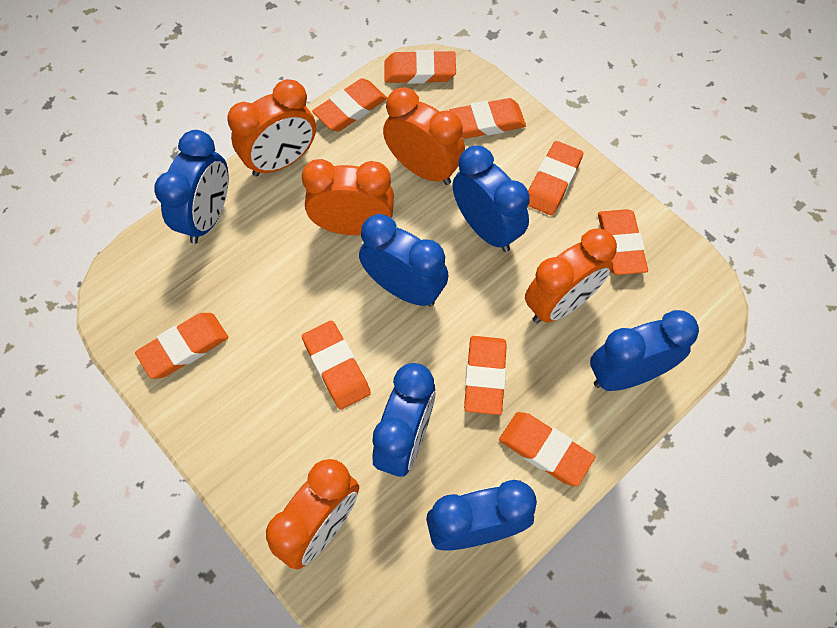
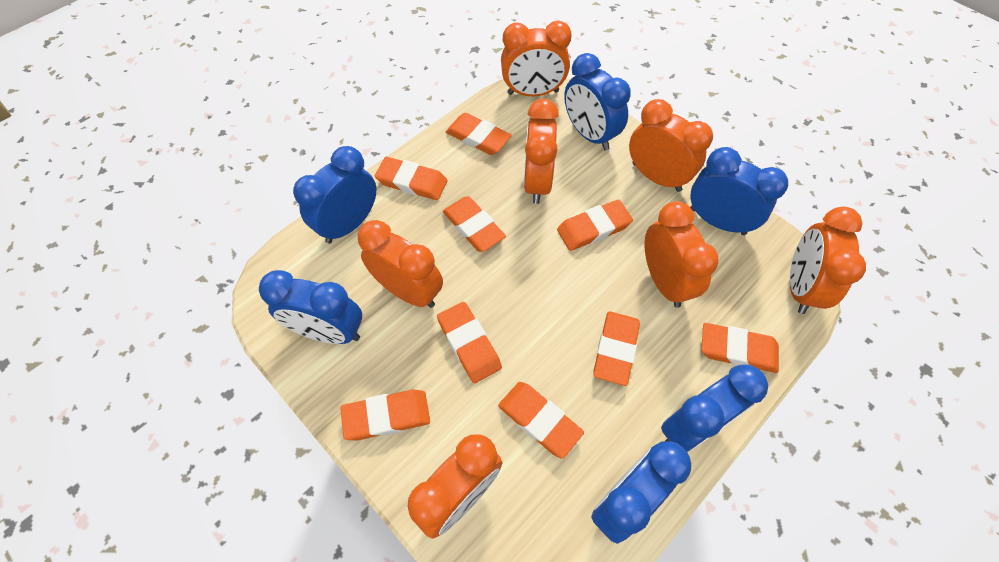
orange clock: 5 -> 7

